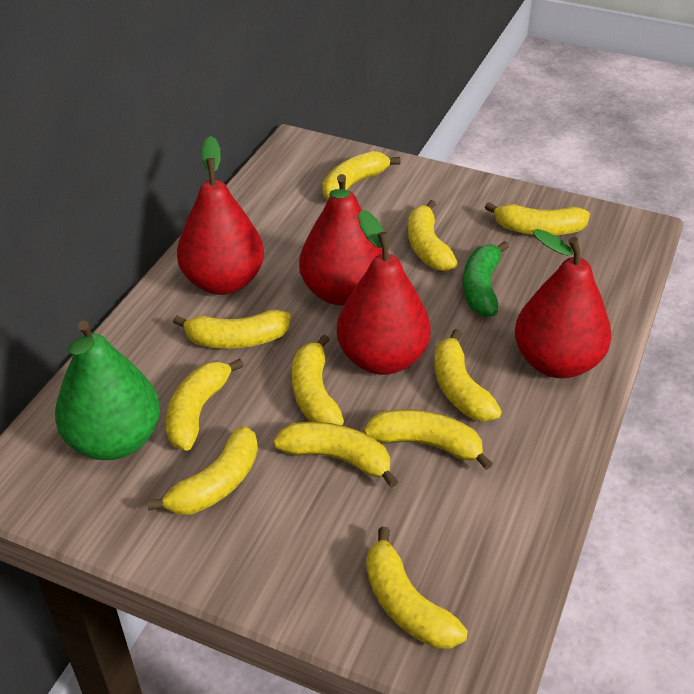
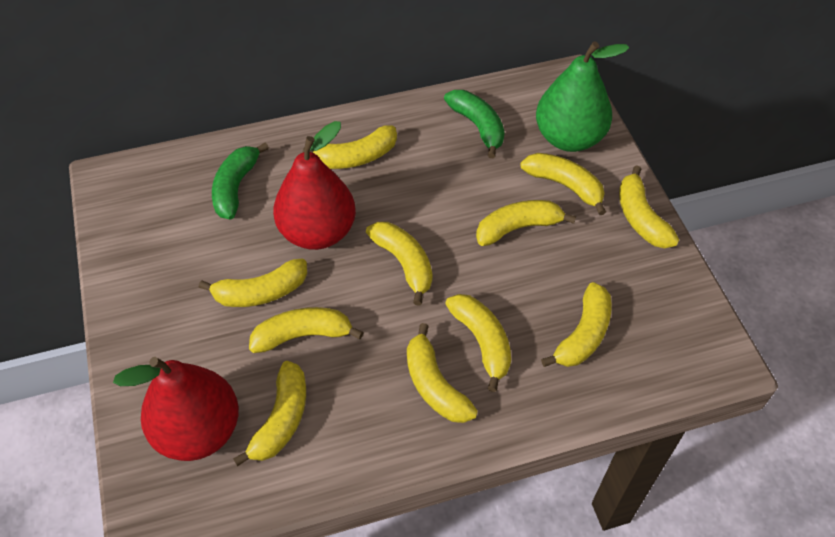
green banana: 1 -> 2
red pear: 4 -> 2

